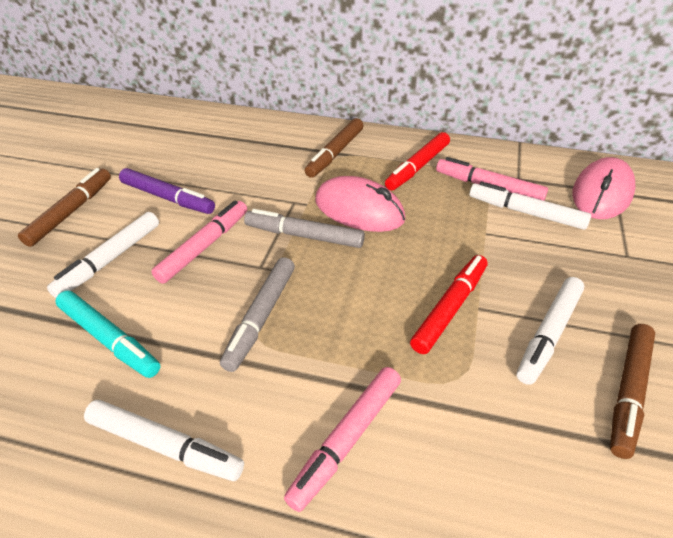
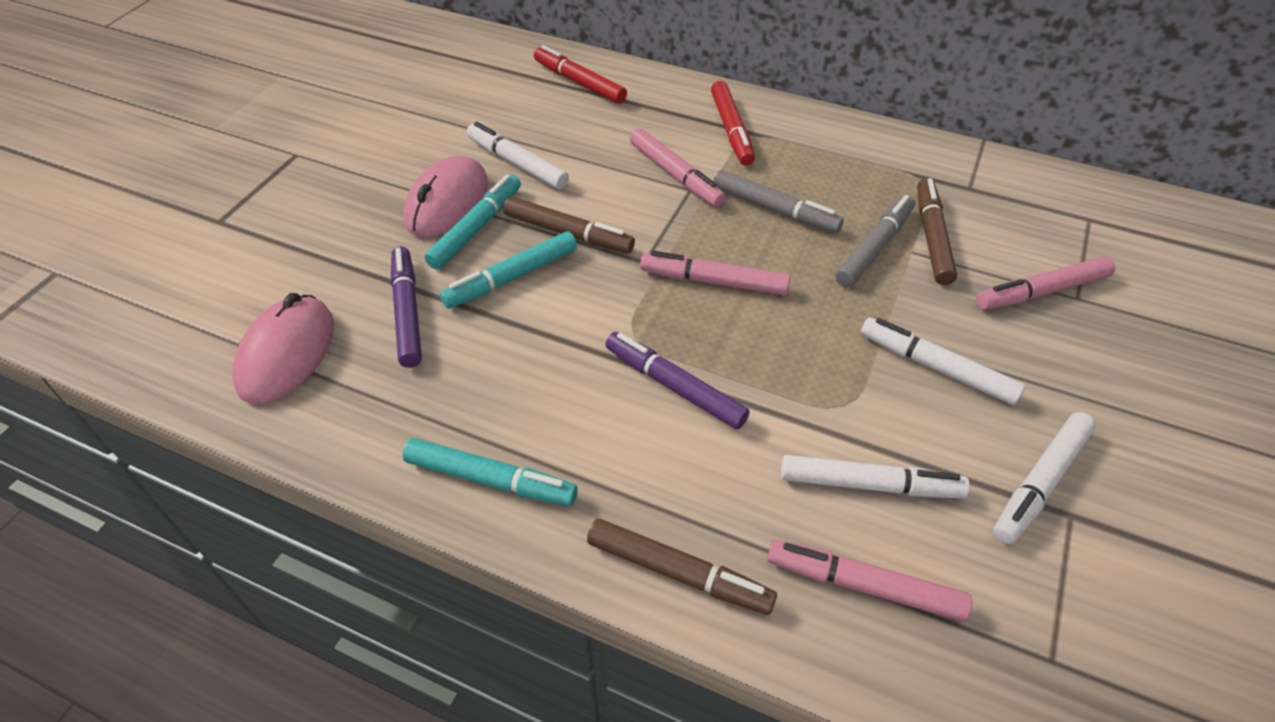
pink marker: 3 -> 4
purple marker: 1 -> 2
turquoise marker: 1 -> 3

